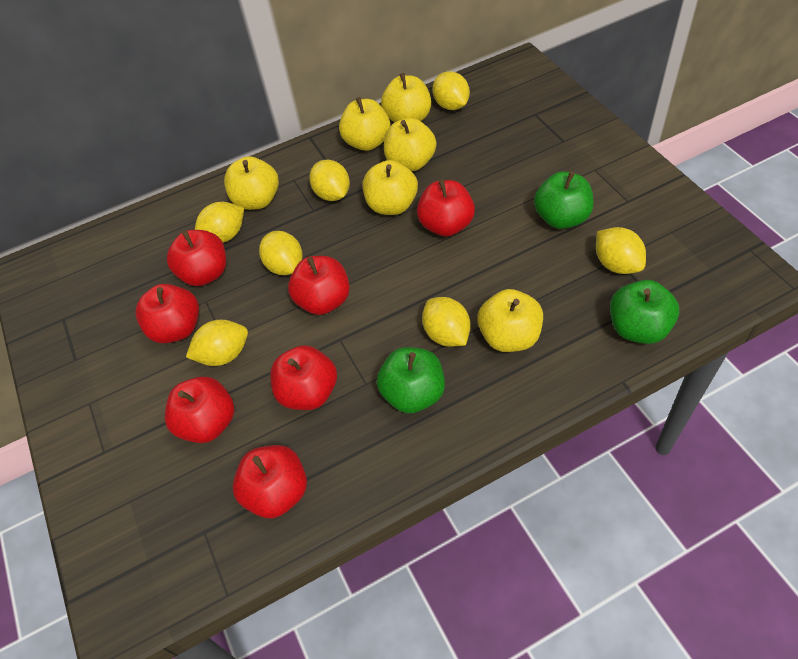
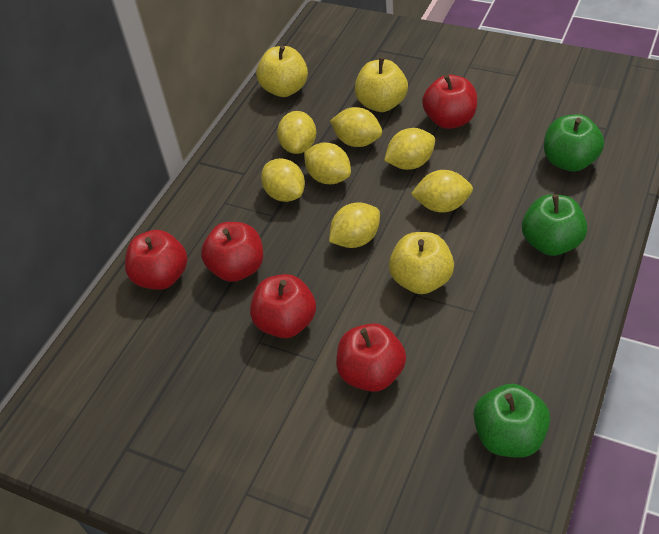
red apple: 7 -> 5
yellow apple: 6 -> 3

